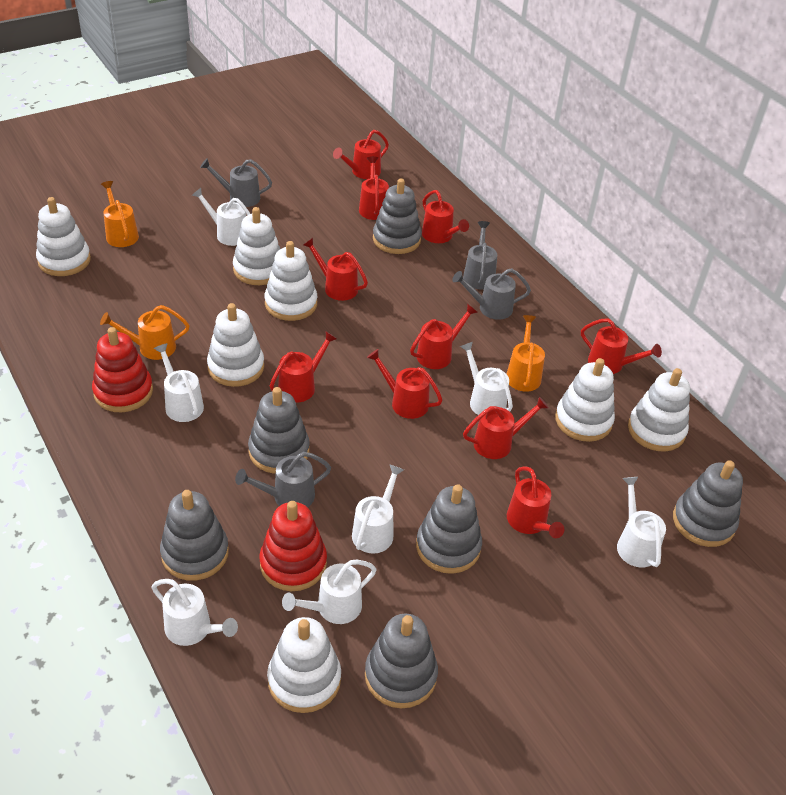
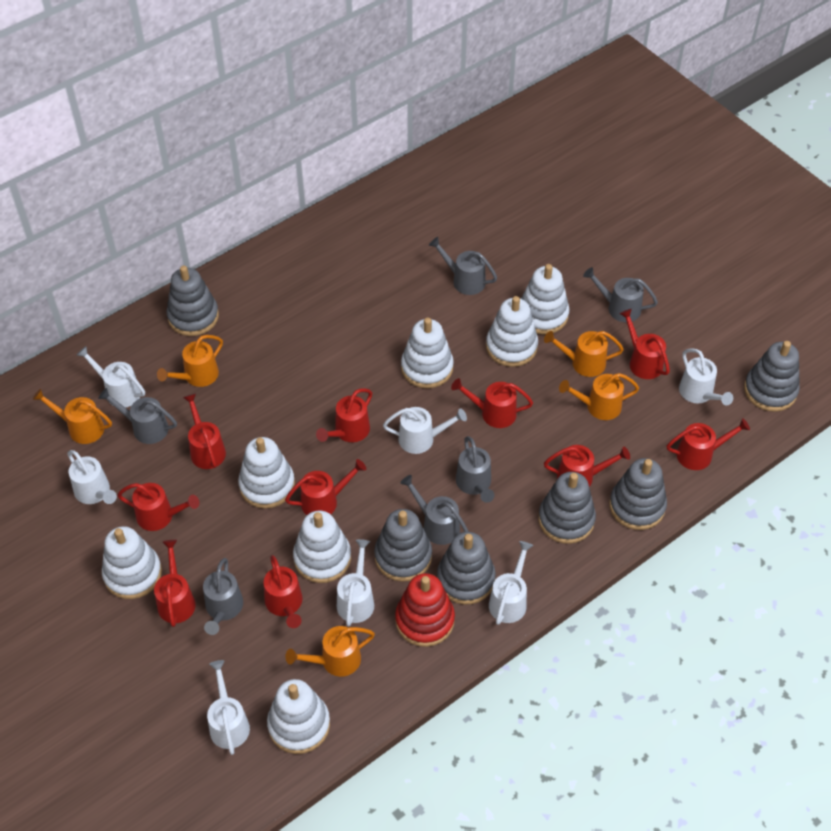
grey watering can: 4 -> 6
orange watering can: 3 -> 5
red stacking toy: 2 -> 1

